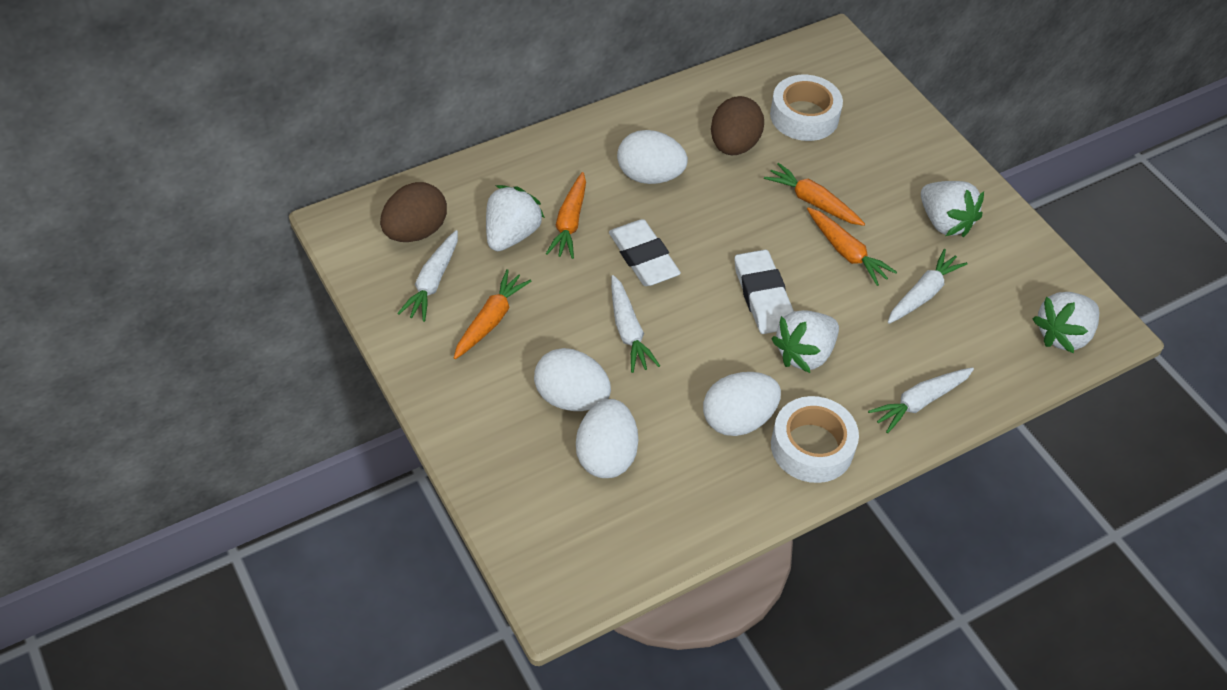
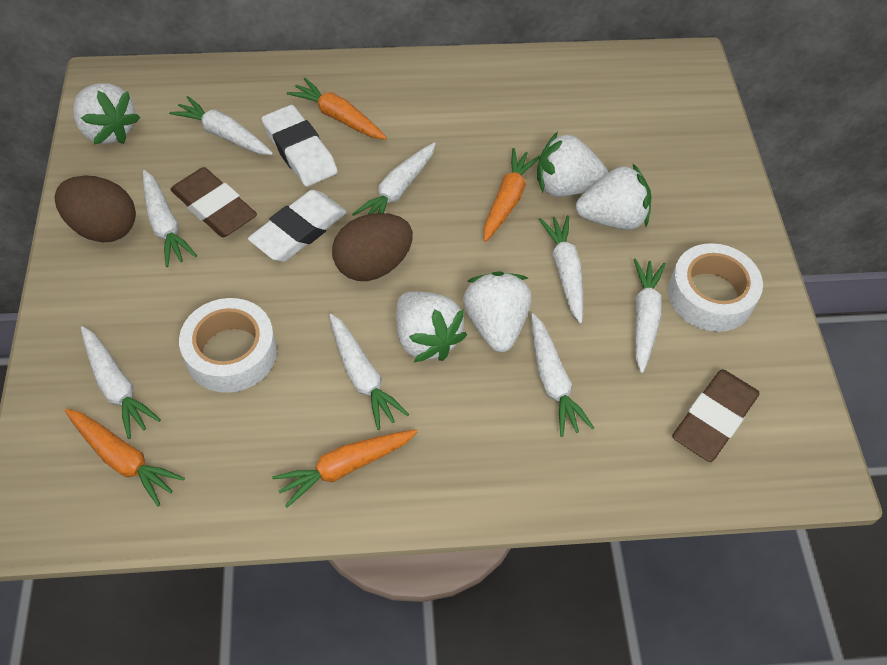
brown eraser: 0 -> 2
white carrot: 4 -> 8
white egg: 4 -> 0
white strawberry: 4 -> 5

